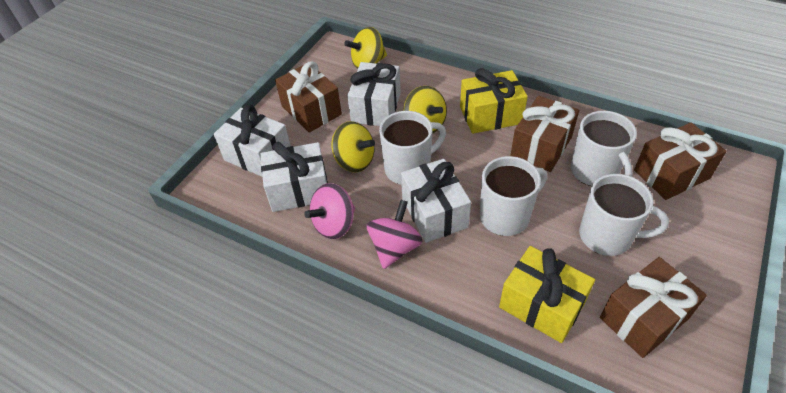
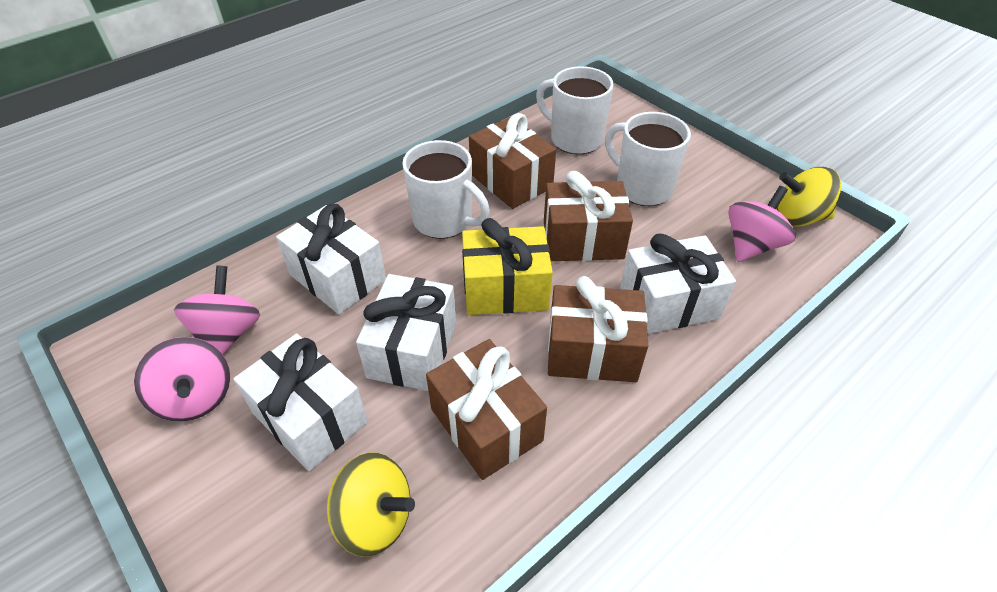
pink spinning top: 2 -> 3
white mug: 4 -> 3
yellow gift: 2 -> 1
yellow spinning top: 3 -> 2

